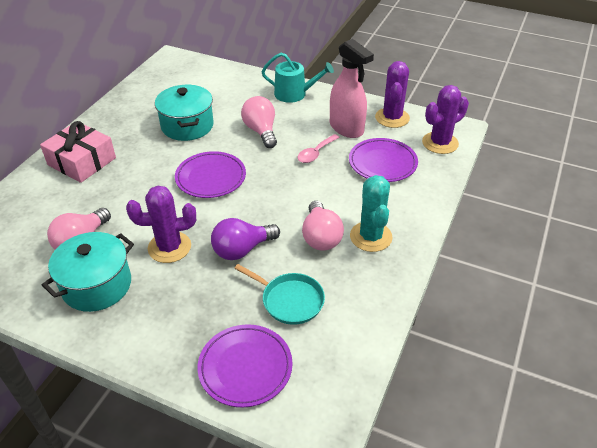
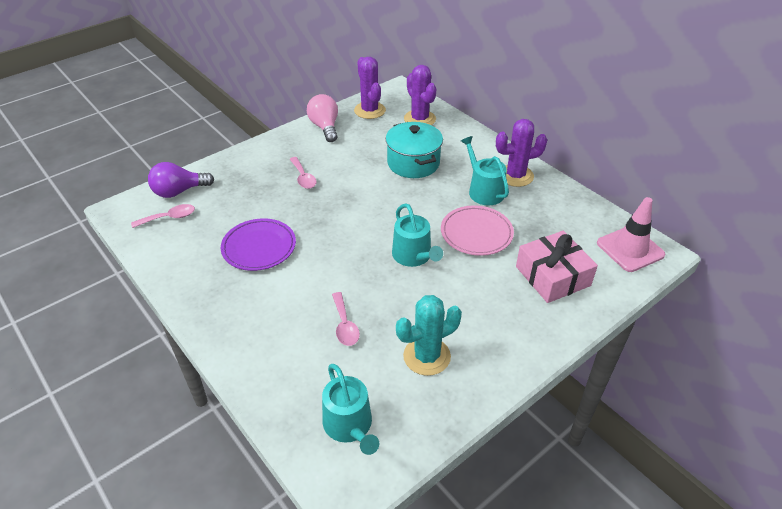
pink light bulb: 3 -> 1
pink plate: 0 -> 1
pink spoon: 1 -> 3
pink spray bottle: 1 -> 0
pink traffic cone: 0 -> 1
purple plate: 3 -> 1
turquoise pan: 1 -> 0
turquoise pot: 2 -> 1
turquoise watering can: 1 -> 3

